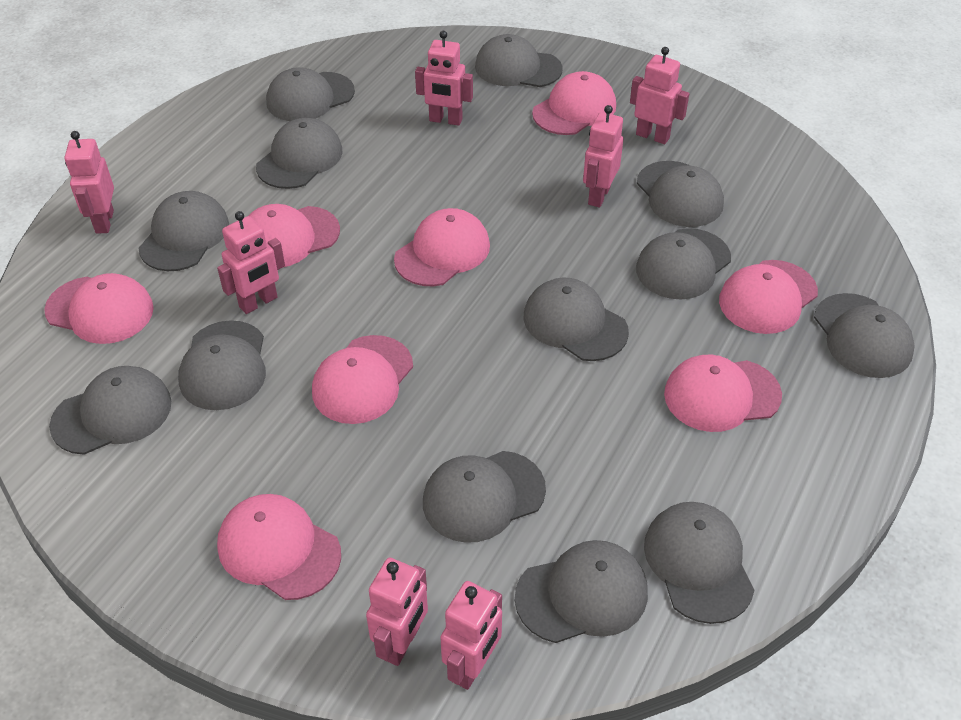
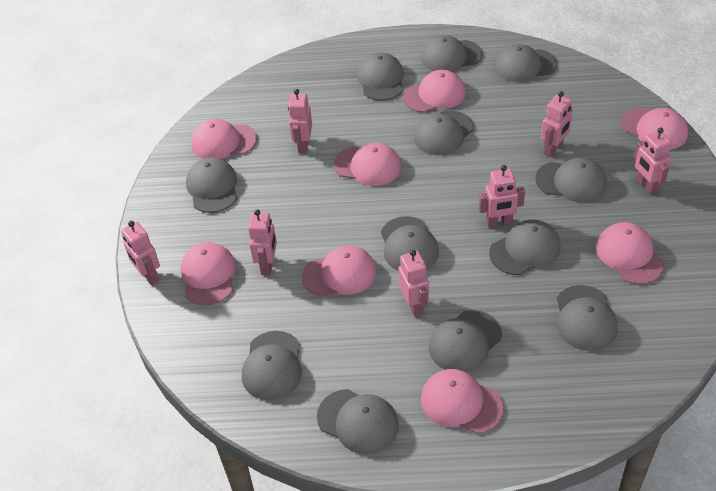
grey cap: 13 -> 12

